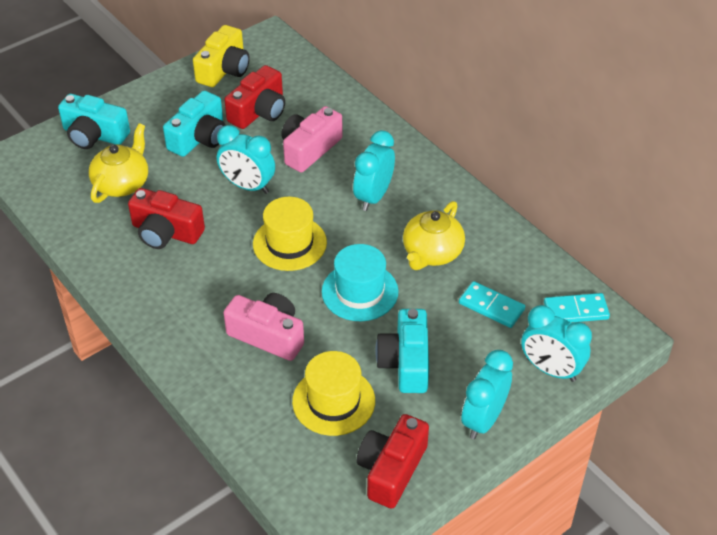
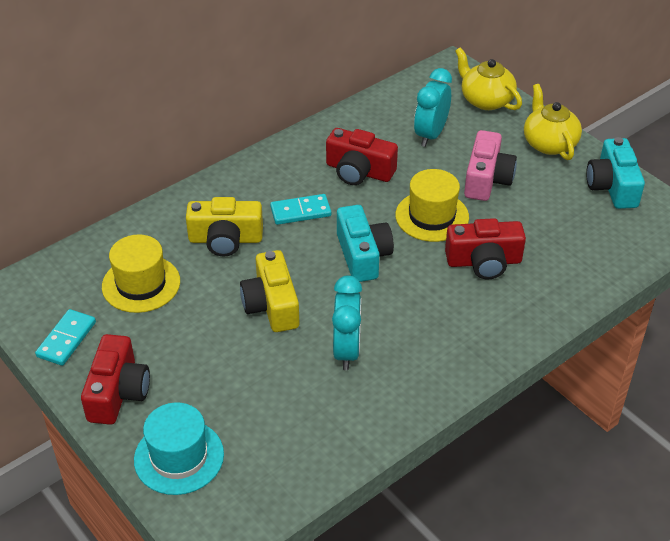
pink camera: 2 -> 1
turquoise camera: 3 -> 2
turquoise clock: 4 -> 2
yellow camera: 1 -> 2

